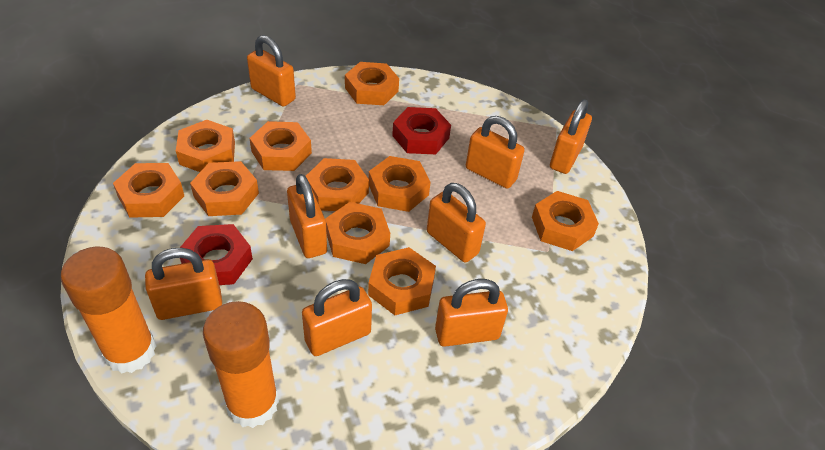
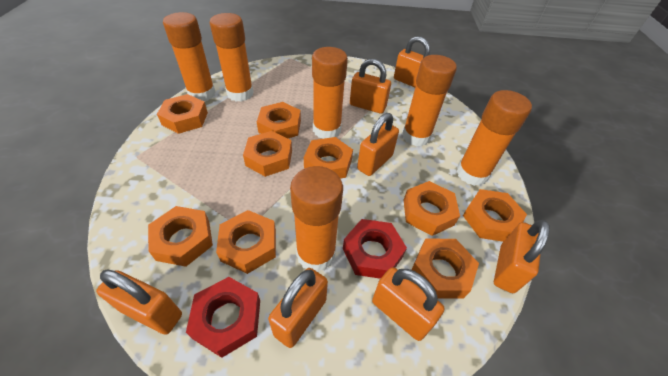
orange glue stick: 2 -> 6
orange nut: 10 -> 9
orange padlock: 8 -> 7

